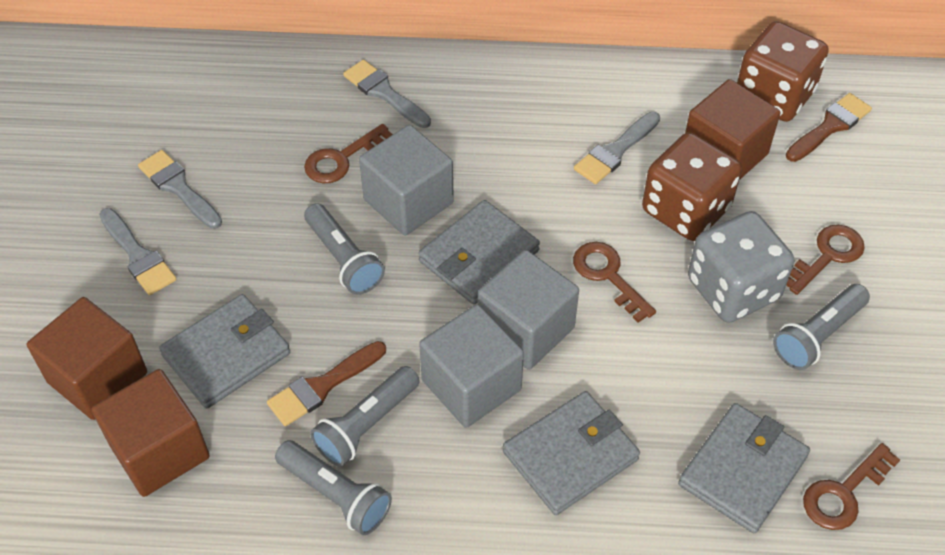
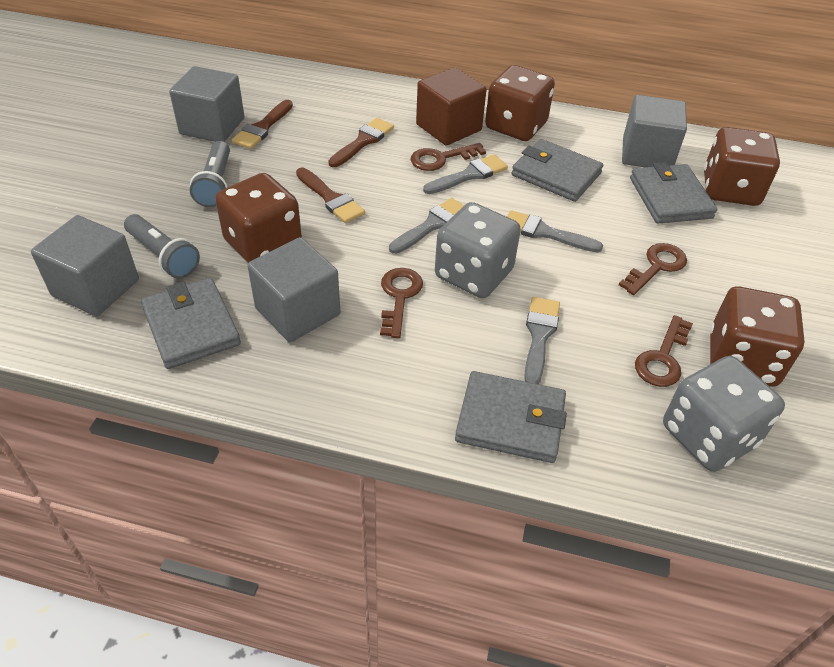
brown brush: 2 -> 3
brown cube: 3 -> 1
brown dice: 2 -> 4
grey cube: 3 -> 4
grey dice: 1 -> 2
grey flashlight: 4 -> 2

